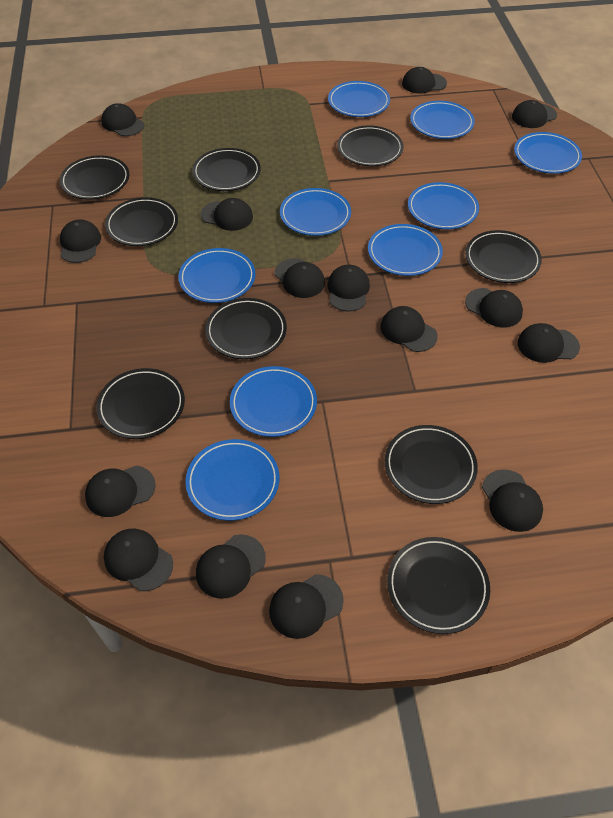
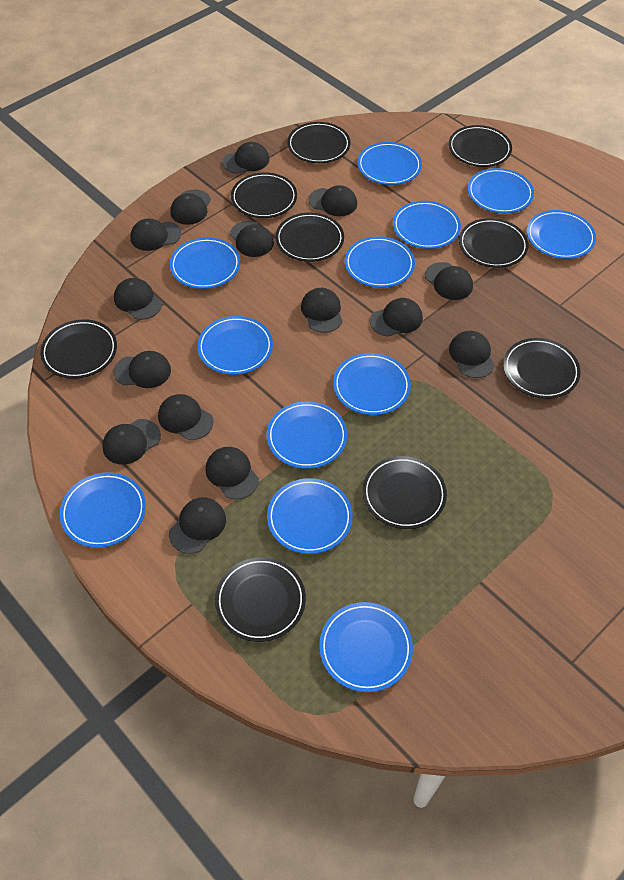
blue plate: 9 -> 12

